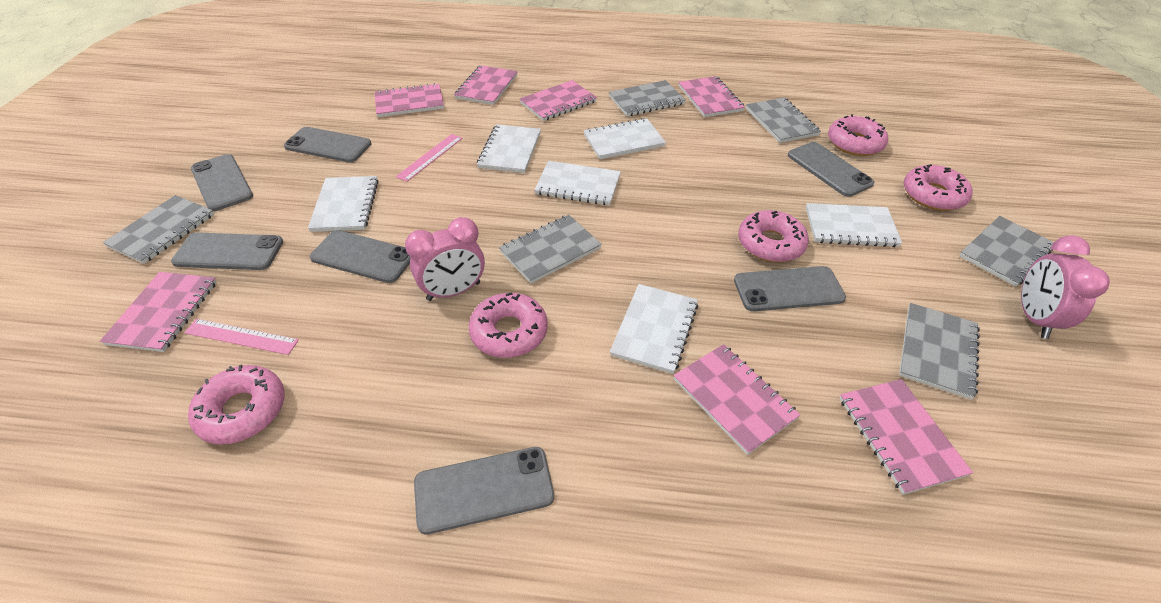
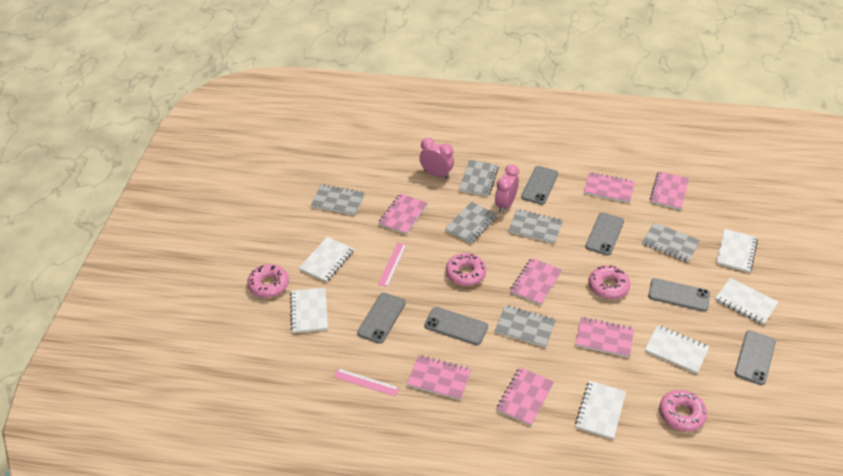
grey phone: 7 -> 6
pink donut: 5 -> 4

